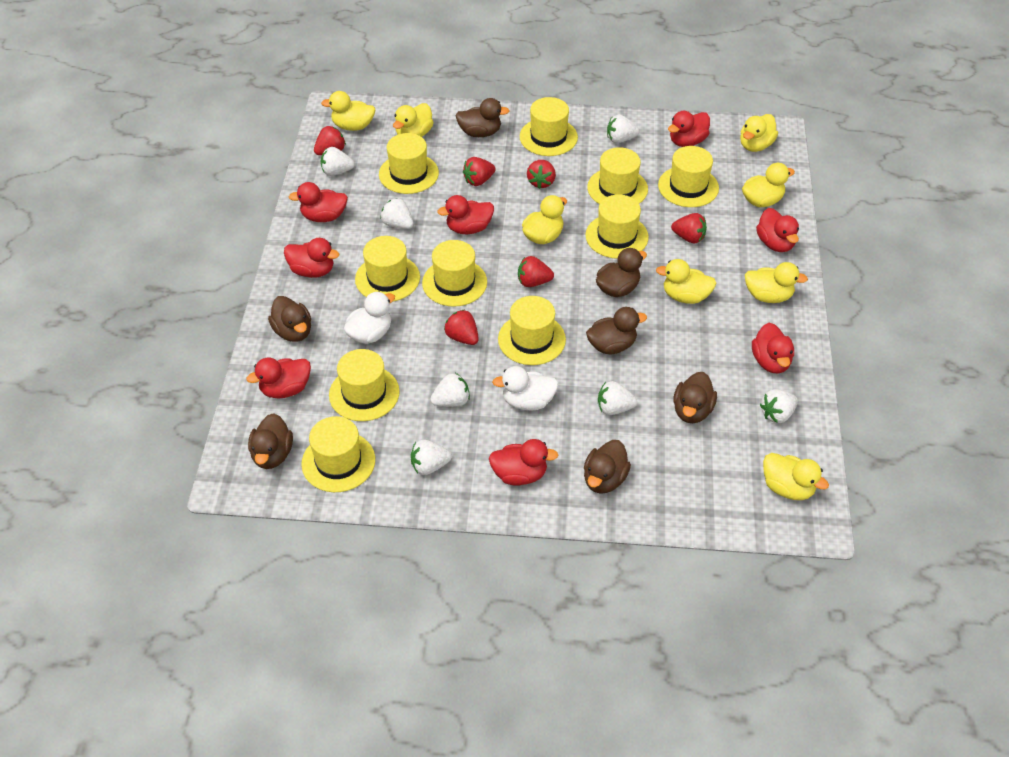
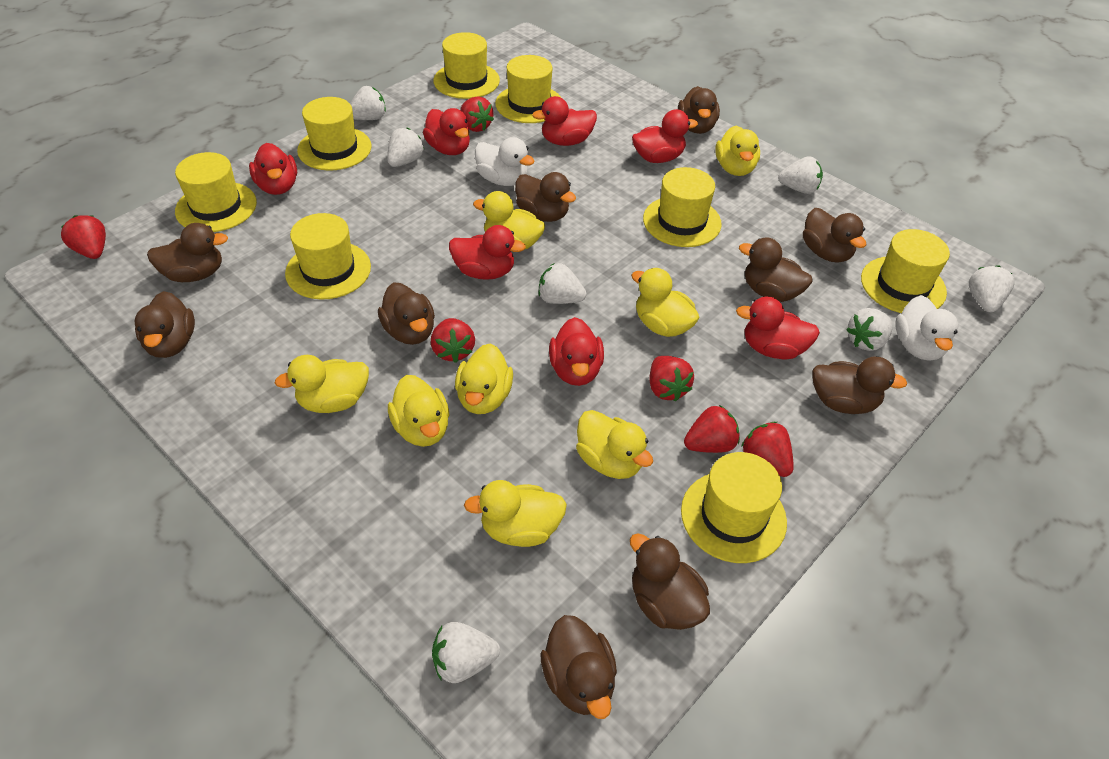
brown duck: 7 -> 10
red duck: 8 -> 7
yellow hat: 10 -> 8

